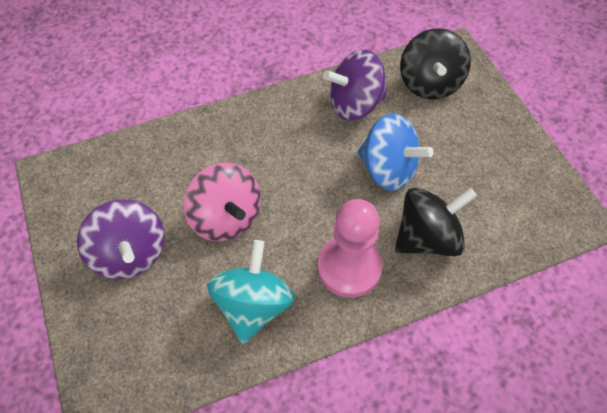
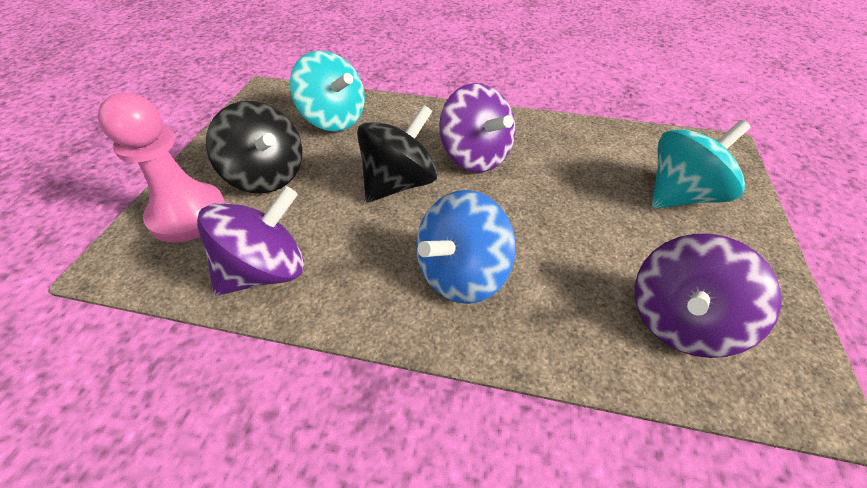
pink spinning top: 1 -> 0
purple spinning top: 2 -> 3
turquoise spinning top: 1 -> 2

